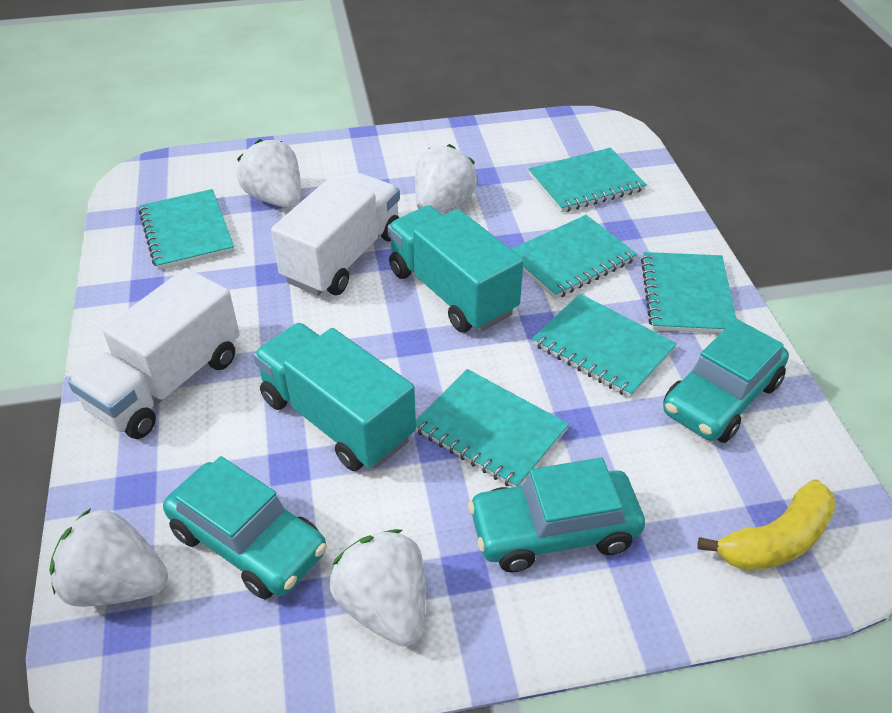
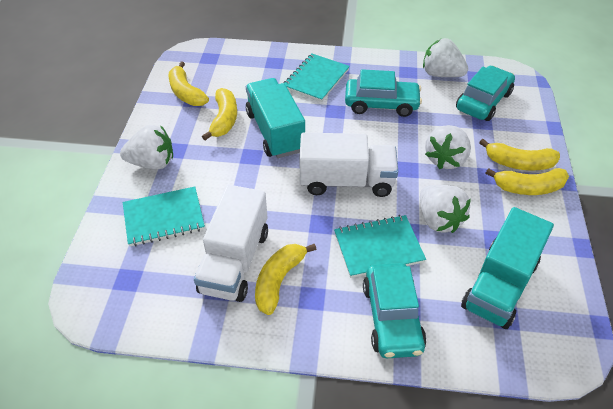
turquoise notebook: 6 -> 3
yellow banana: 1 -> 5

